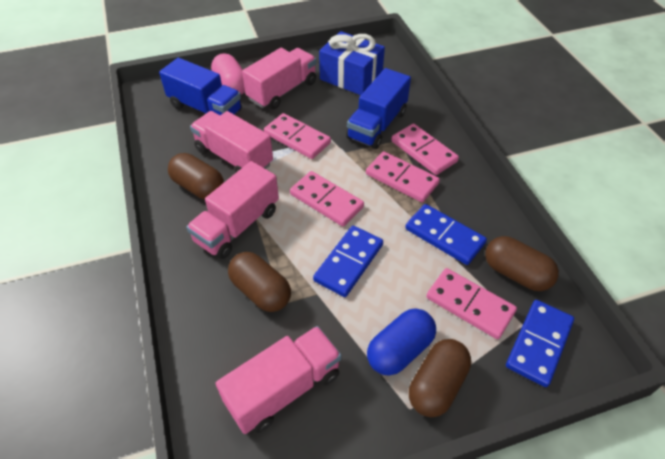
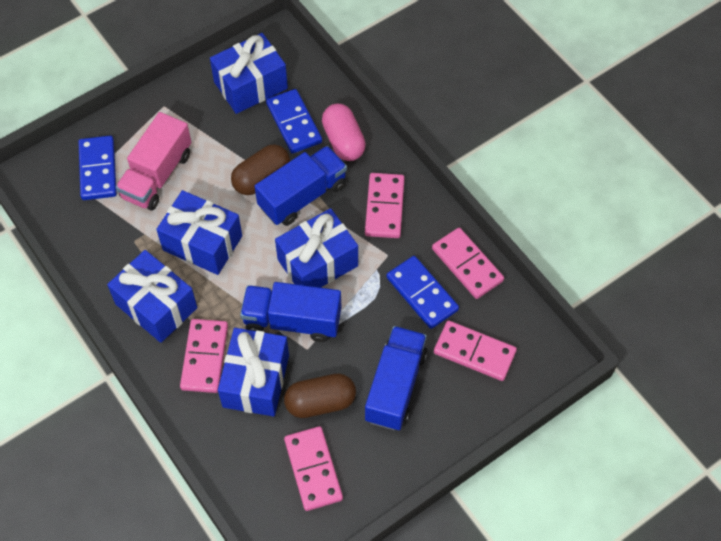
blue capsule: 1 -> 0
blue gift: 1 -> 5
blue truck: 2 -> 3
brown capsule: 4 -> 2
pink truck: 4 -> 1

